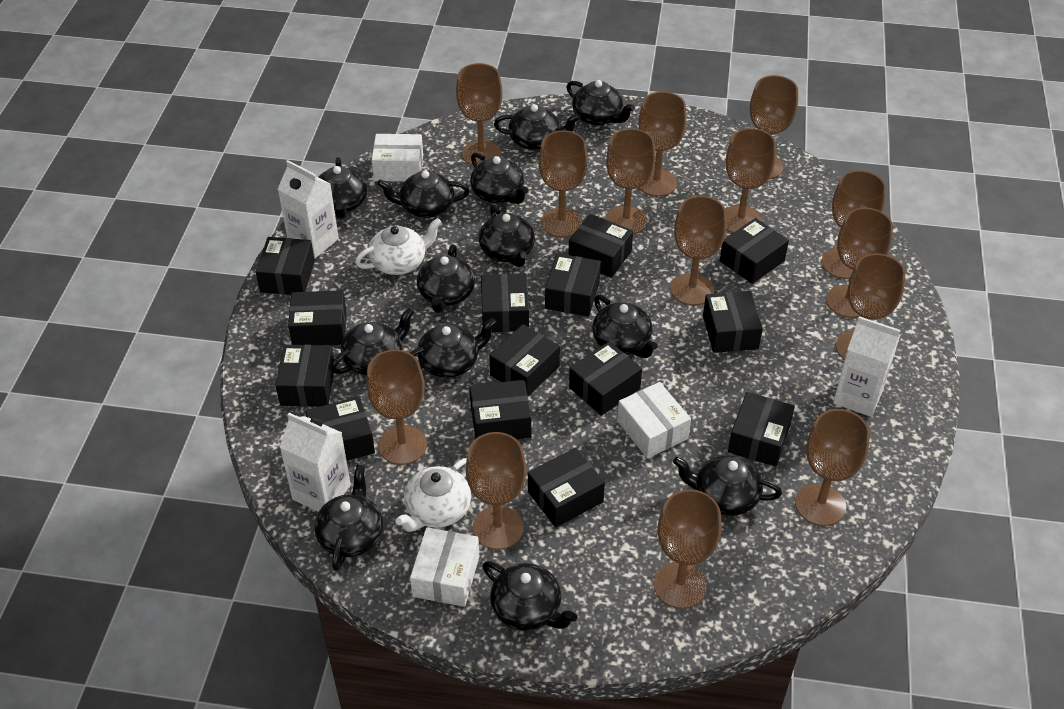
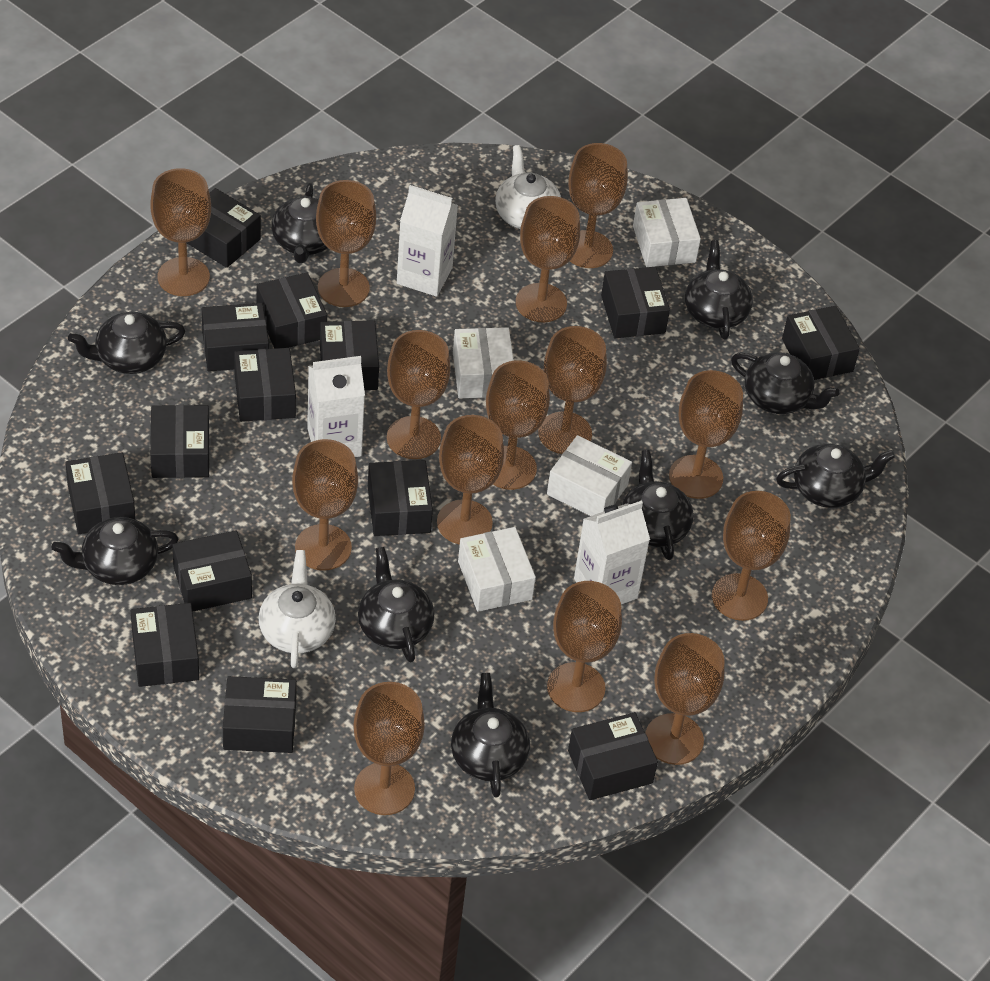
black teapot: 13 -> 9
white box: 3 -> 4

